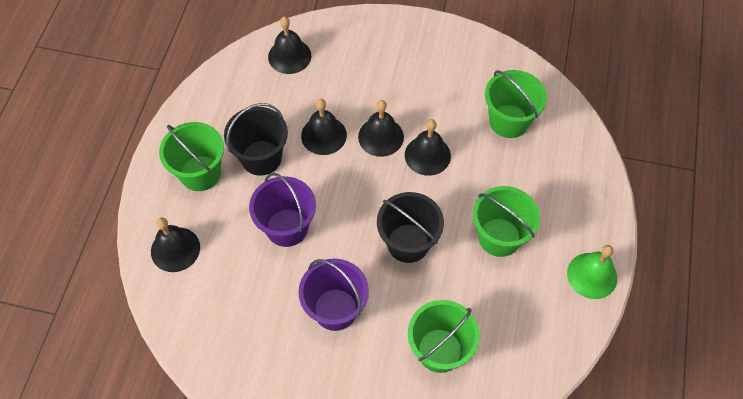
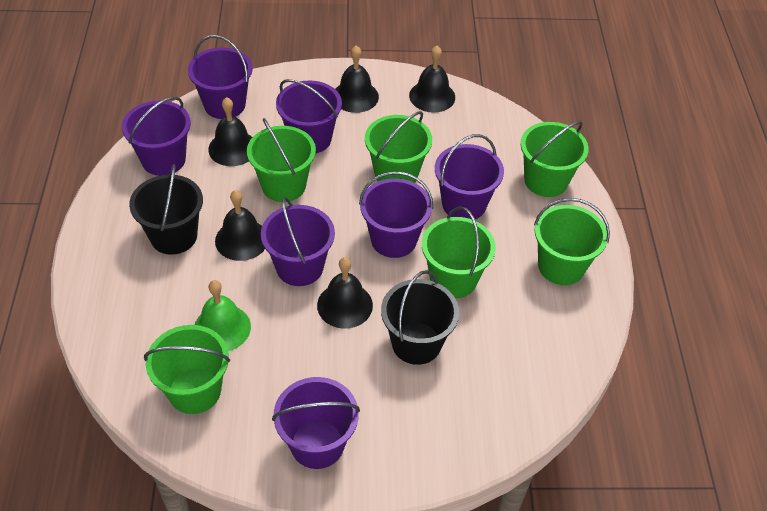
green bucket: 4 -> 6
purple bucket: 2 -> 7

